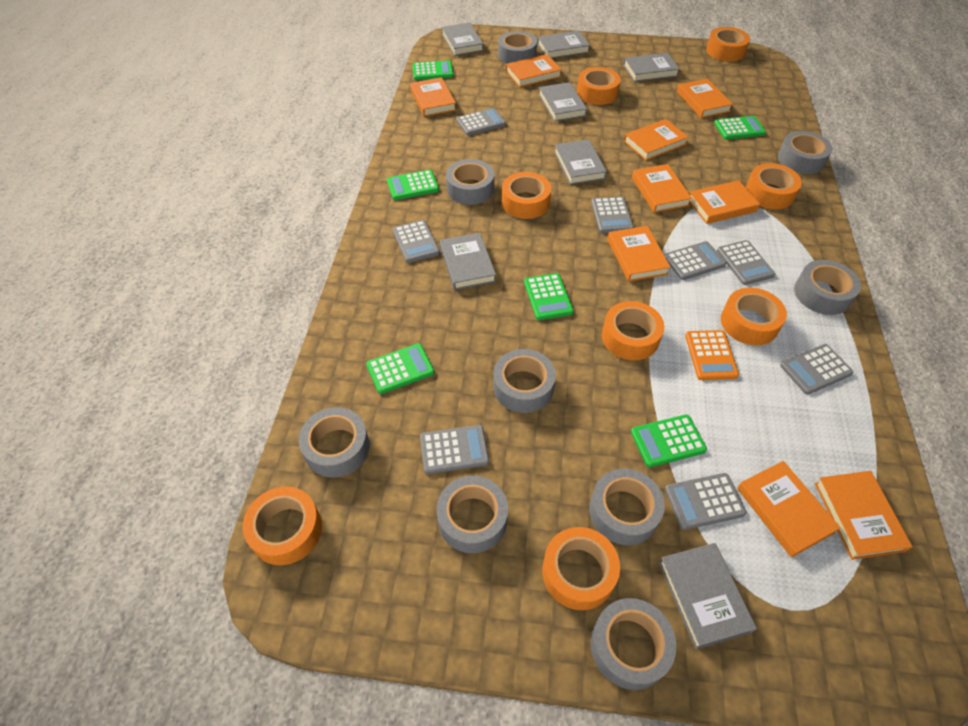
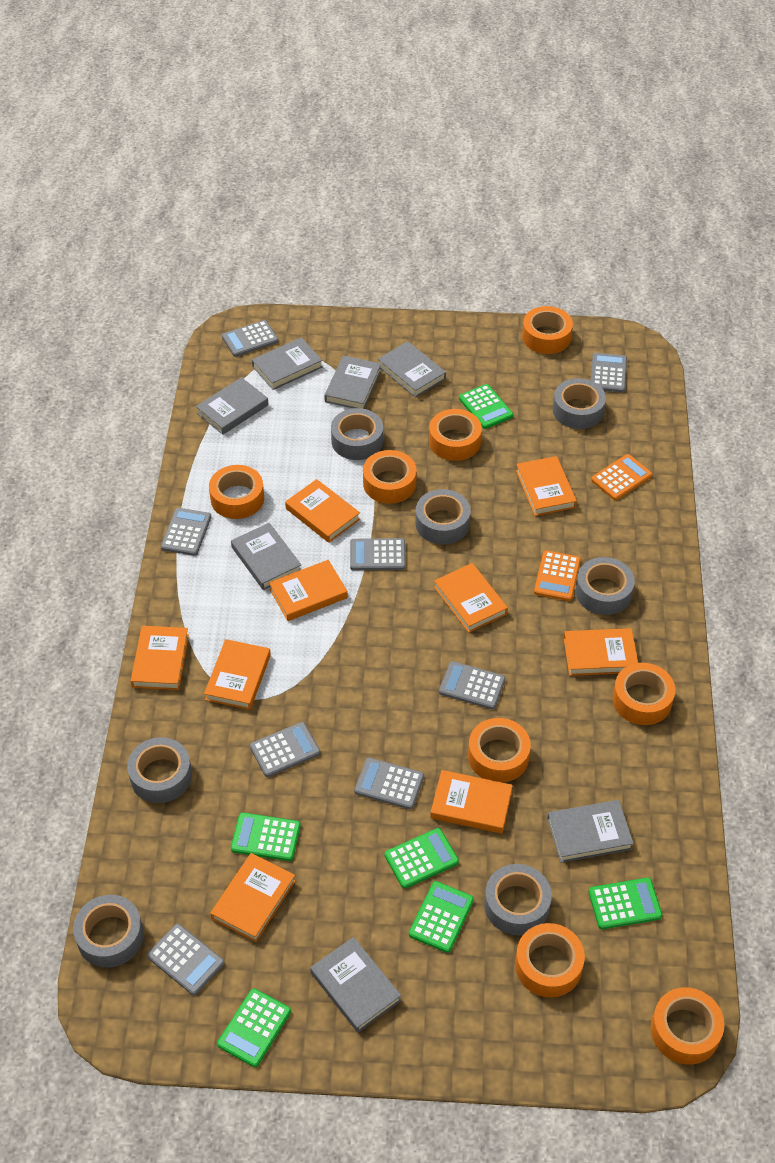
grey tape: 9 -> 7
orange calculator: 1 -> 2

